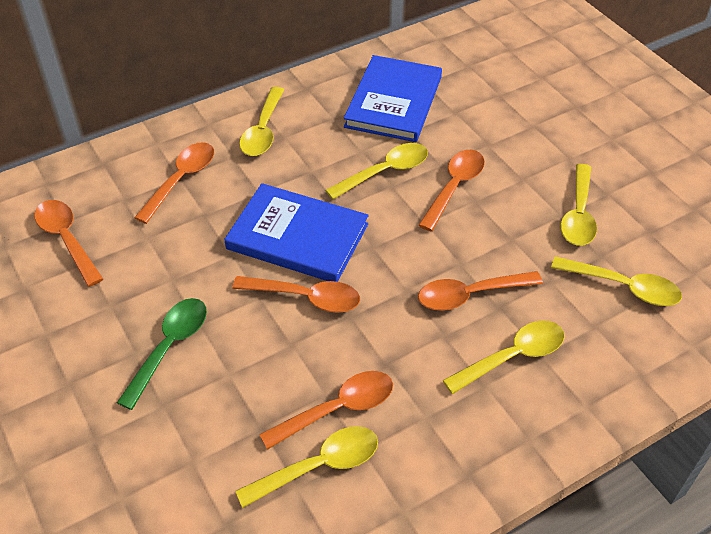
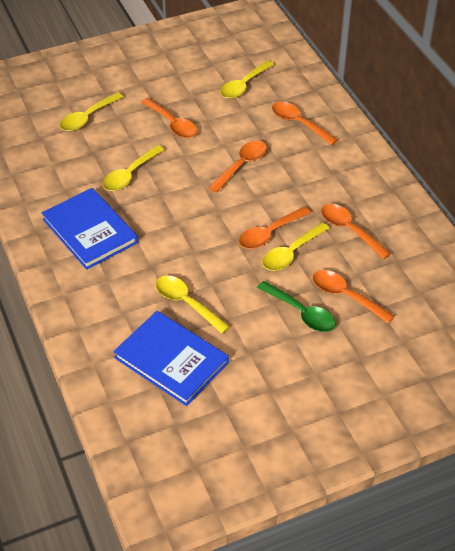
yellow spoon: 6 -> 5

